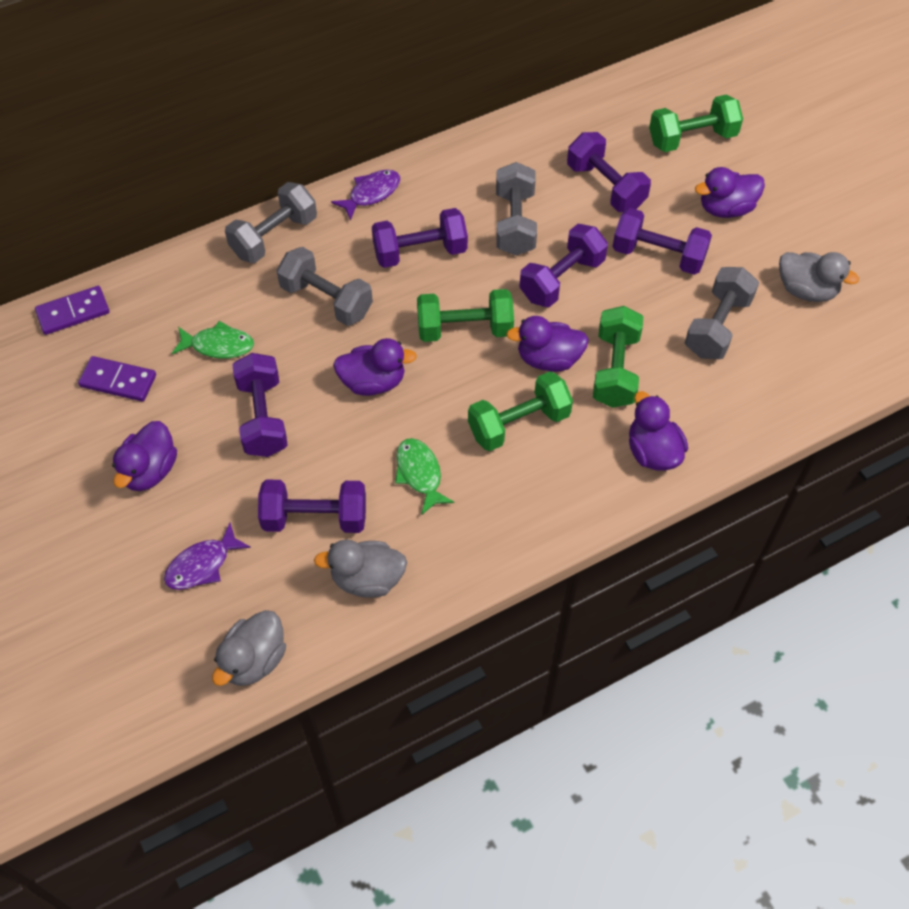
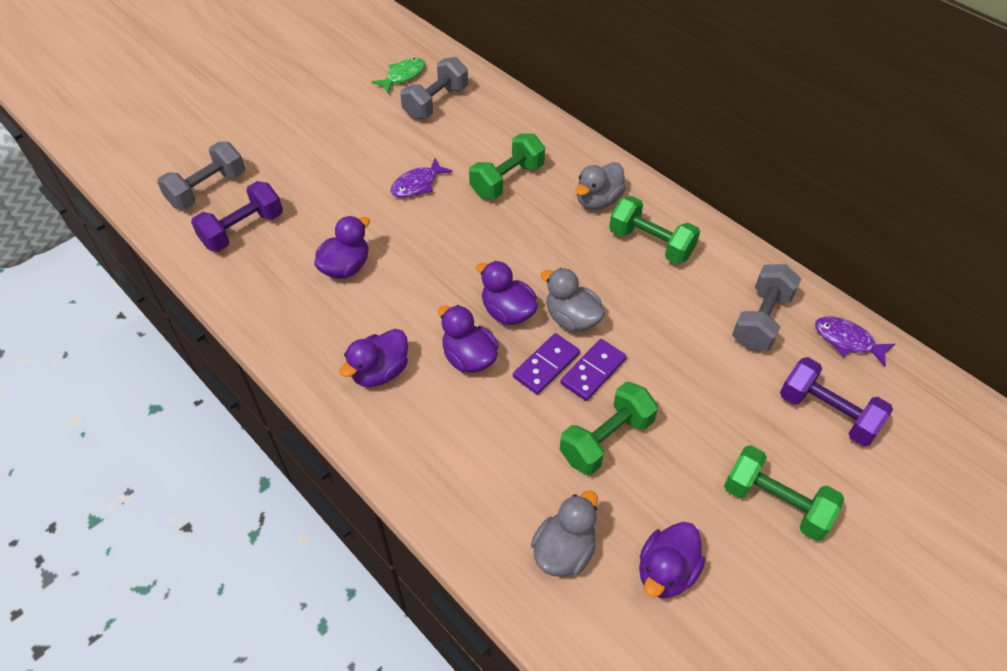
green fish: 2 -> 1
grey dumbbell: 4 -> 3
purple dumbbell: 6 -> 2

